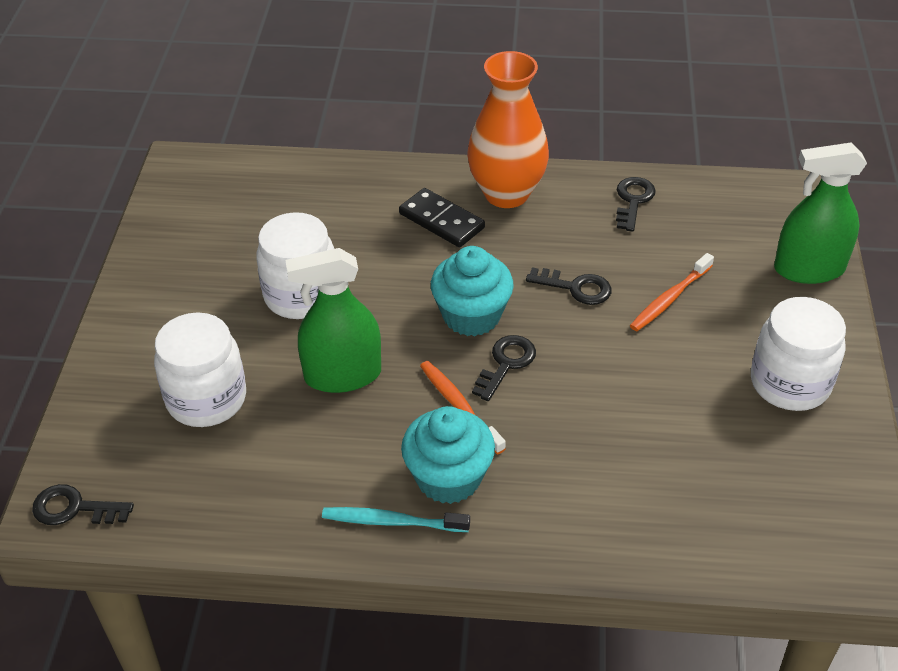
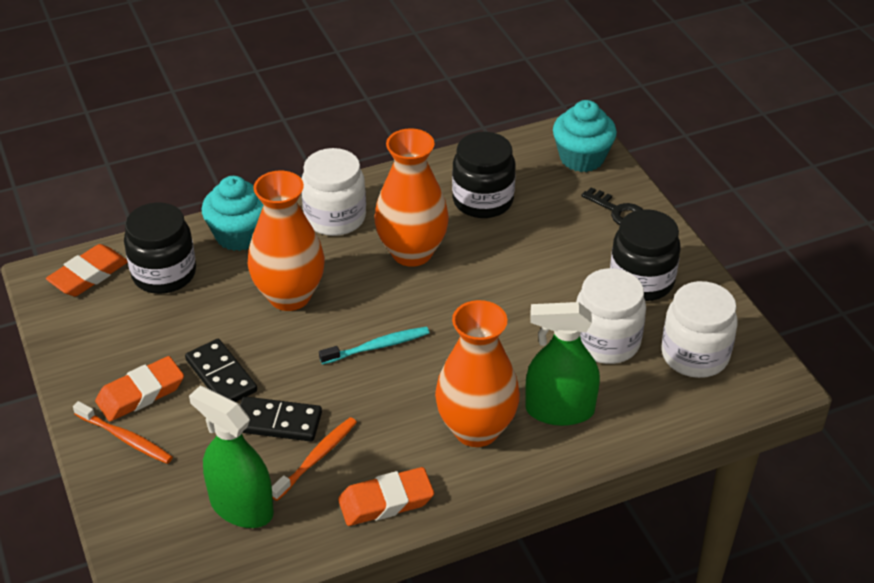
black domino: 1 -> 2
black jar: 0 -> 3
black key: 4 -> 1
orange eraser: 0 -> 3
orange vase: 1 -> 3

